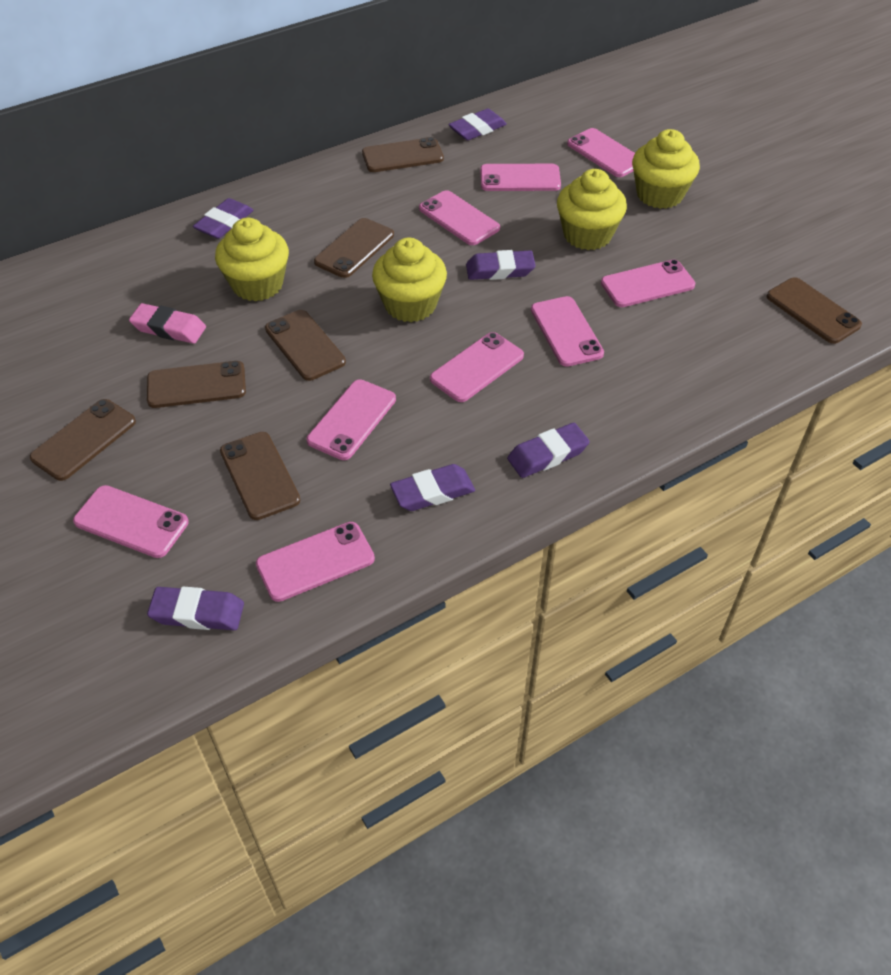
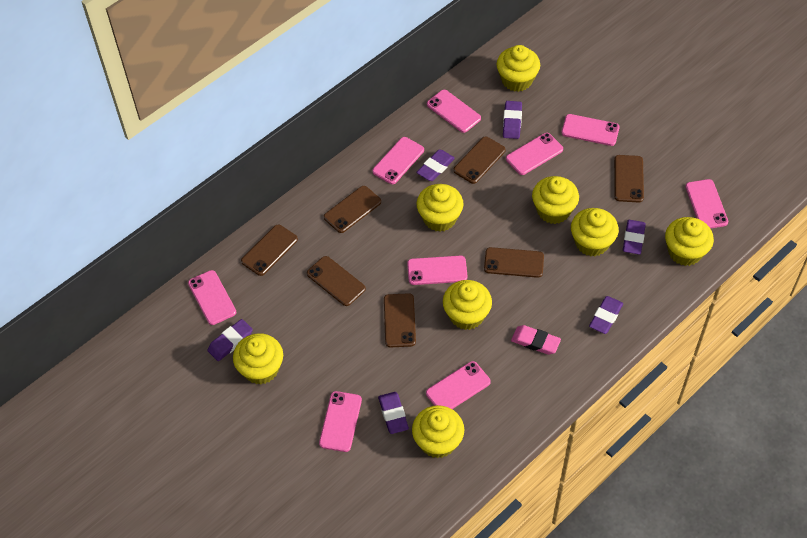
yellow cupcake: 4 -> 8

